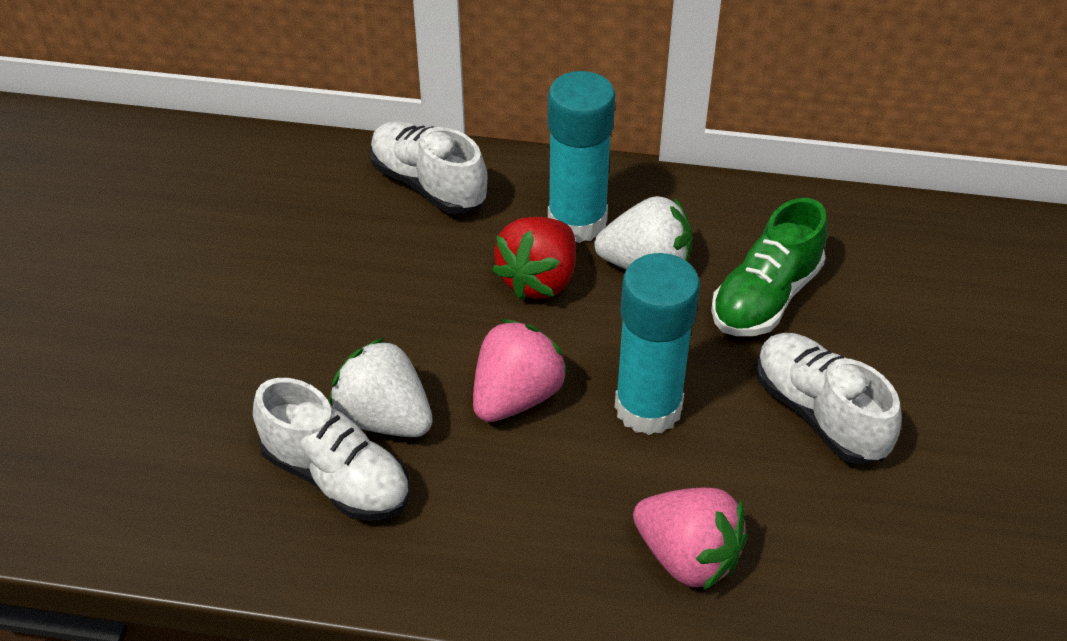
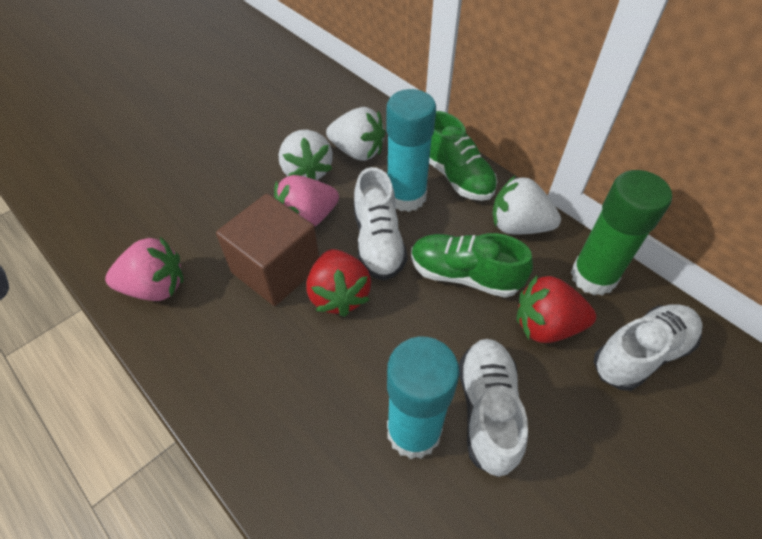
brown cube: 0 -> 1
green glue stick: 0 -> 1
green shoe: 1 -> 2
red strawberry: 1 -> 2
white strawberry: 2 -> 3

